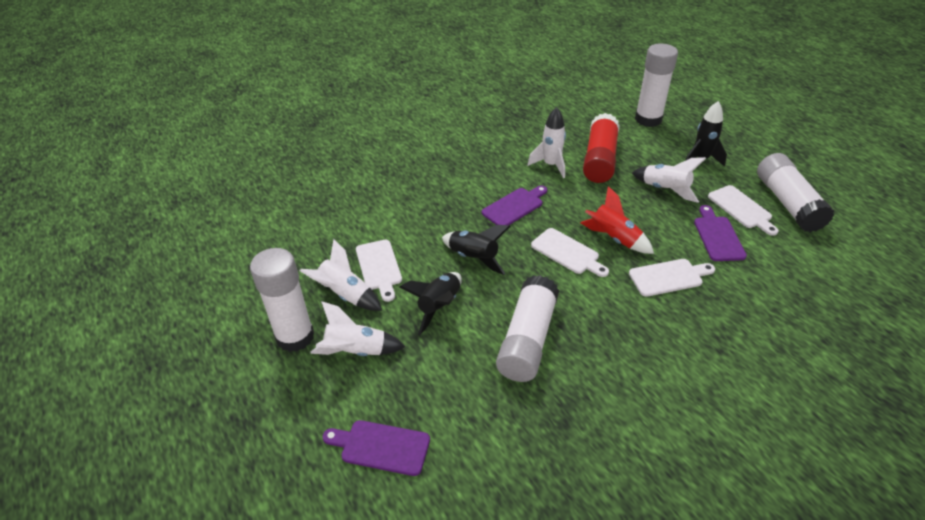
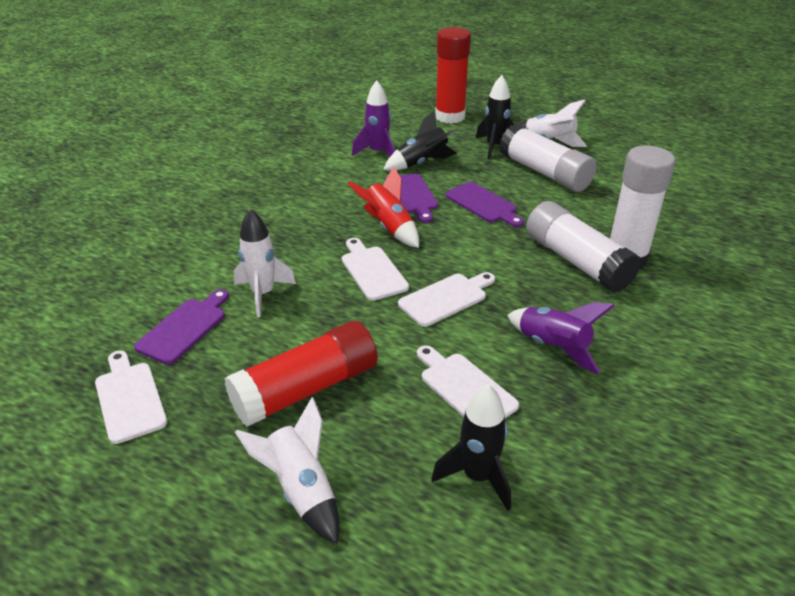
purple rocket: 0 -> 2
red glue stick: 1 -> 2
white glue stick: 4 -> 3
white rocket: 4 -> 3

